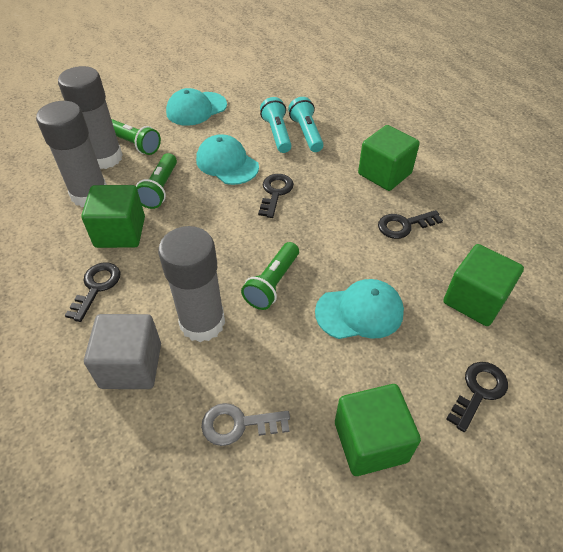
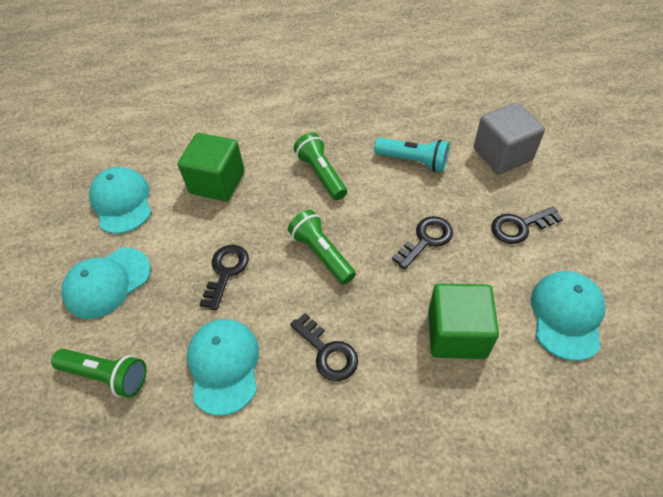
green cube: 4 -> 2
grey glue stick: 3 -> 0
grey key: 1 -> 0
turquoise cap: 3 -> 4
turquoise flashlight: 2 -> 1

